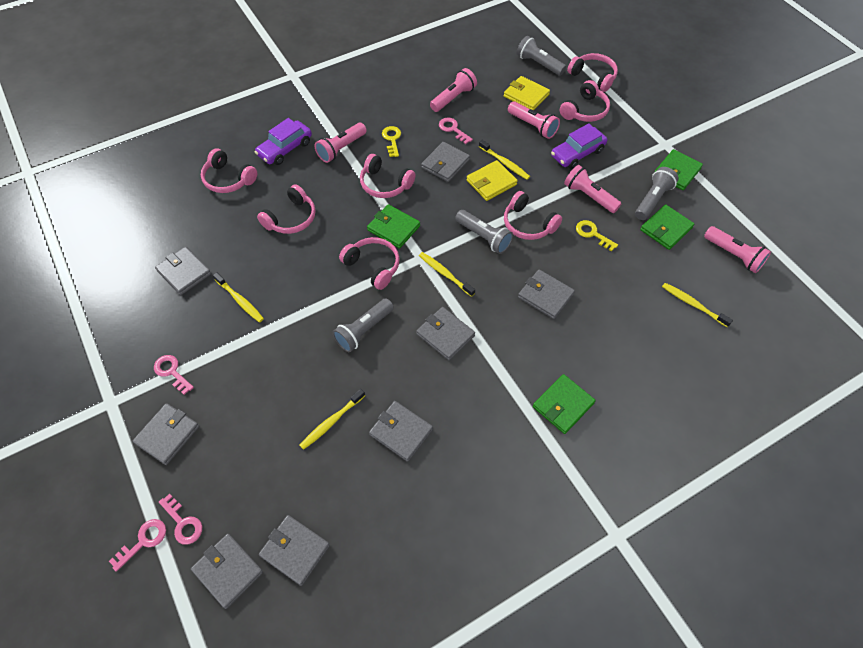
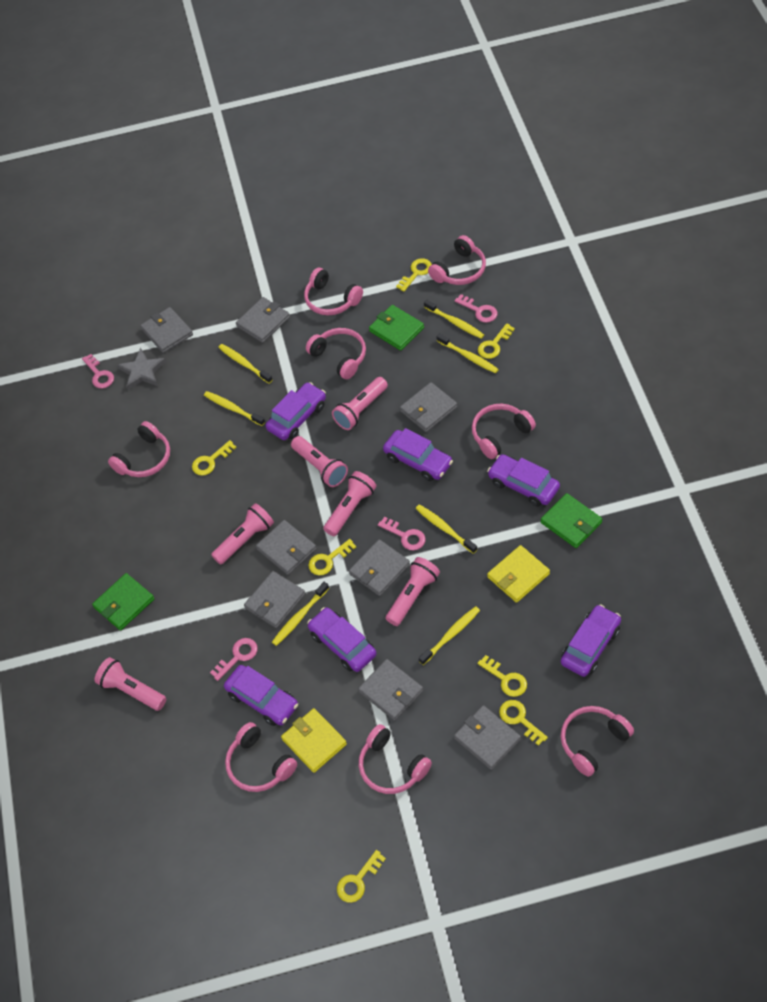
green wallet: 4 -> 3
grey flashlight: 4 -> 0
grey star: 0 -> 1
pink flashlight: 5 -> 6
pink headphones: 7 -> 8
purple car: 2 -> 6
yellow key: 2 -> 7
yellow toothbrush: 5 -> 7

